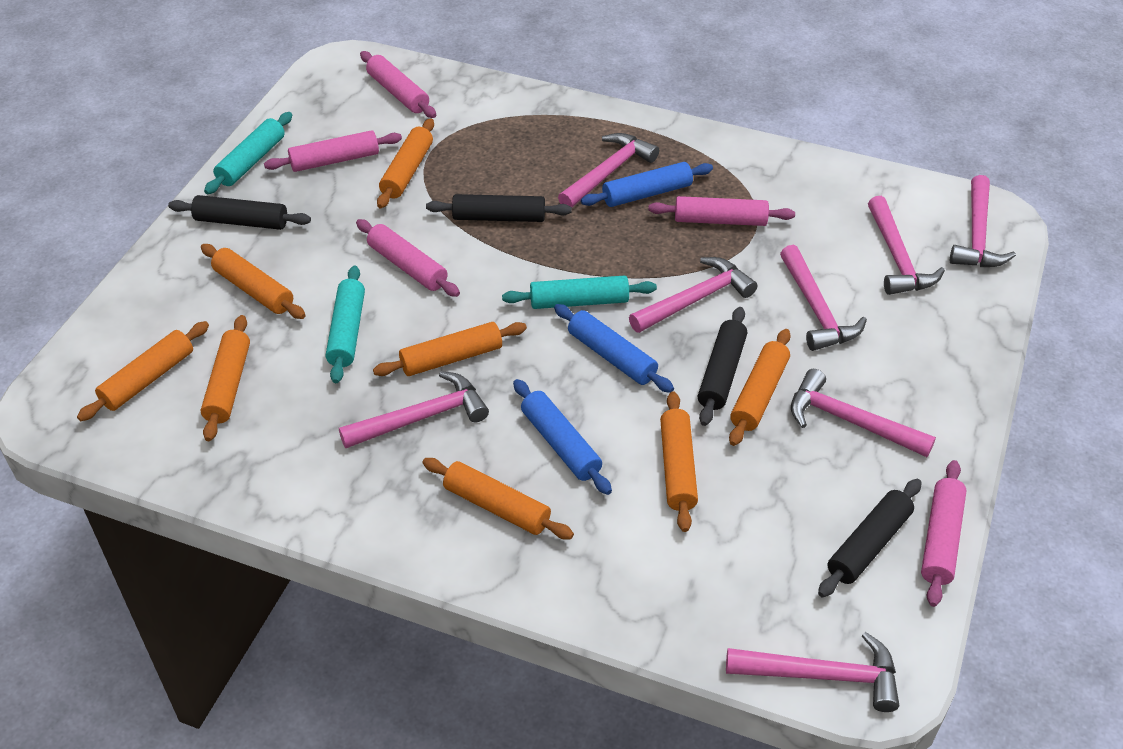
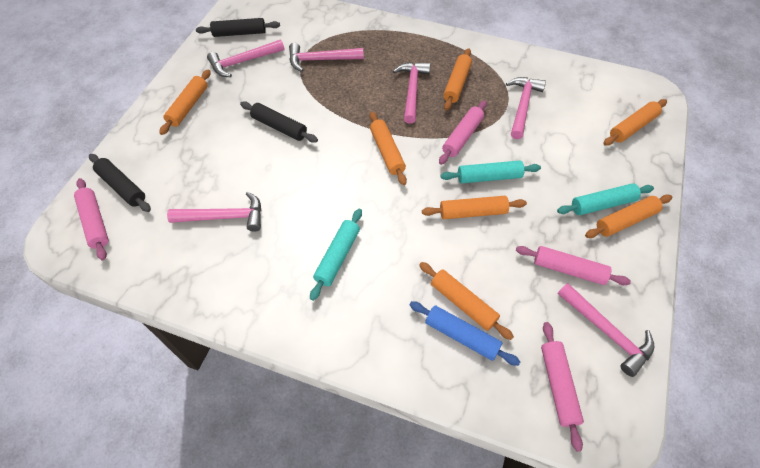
black rolling pin: 4 -> 3
blue rolling pin: 3 -> 1
orange rolling pin: 8 -> 7
pink hammer: 8 -> 6
pink rolling pin: 5 -> 4

